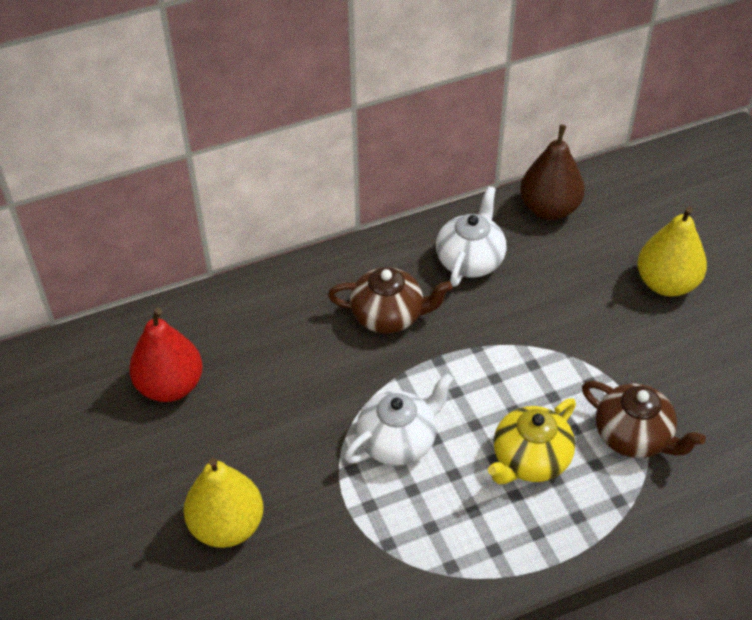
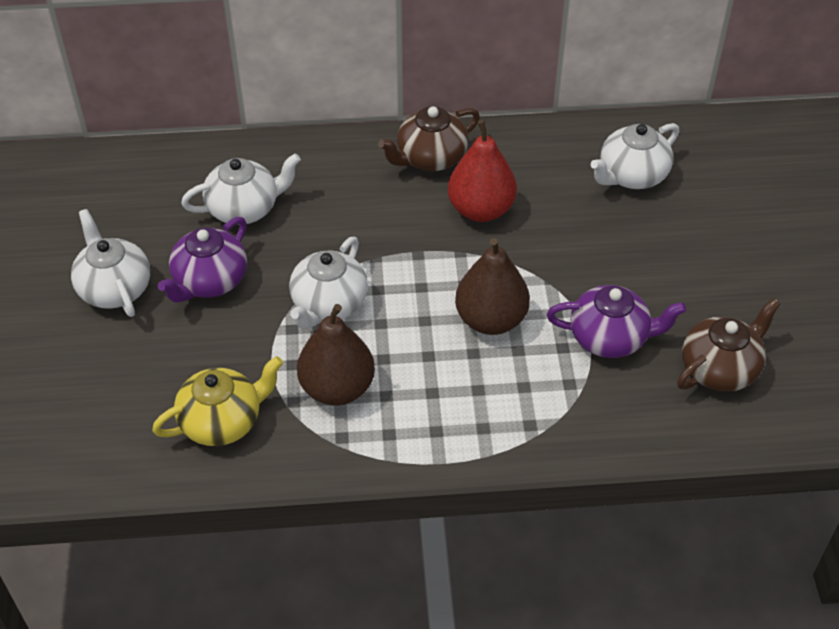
brown pear: 1 -> 2
purple teapot: 0 -> 2
white teapot: 2 -> 4
yellow pear: 2 -> 0

